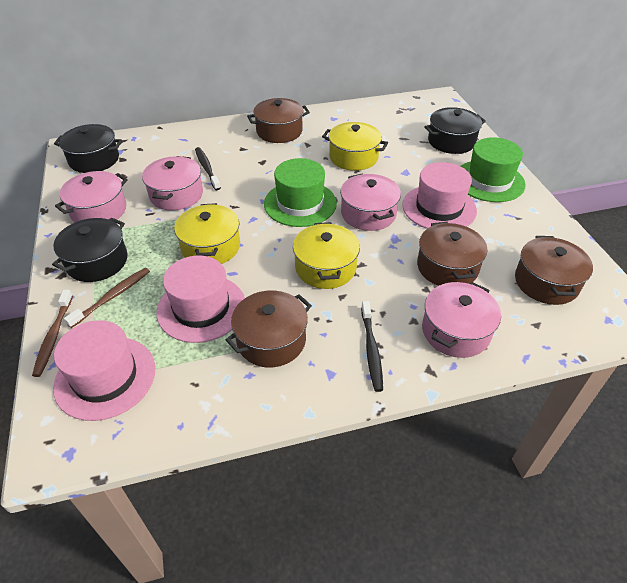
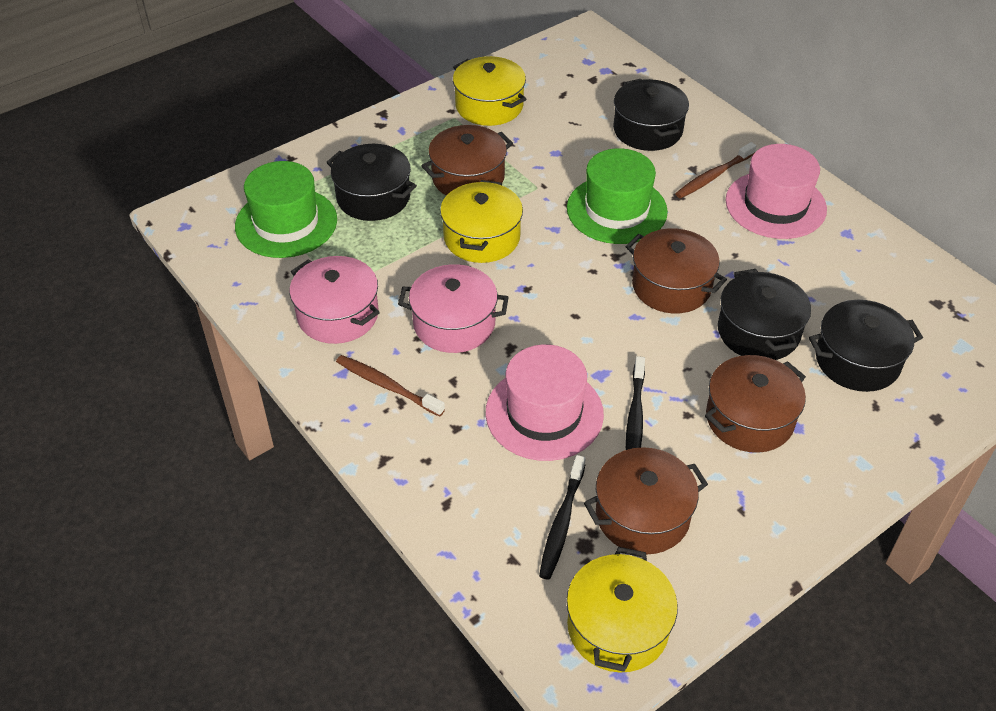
black pot: 3 -> 4
pink hat: 3 -> 2
pink pot: 4 -> 2

